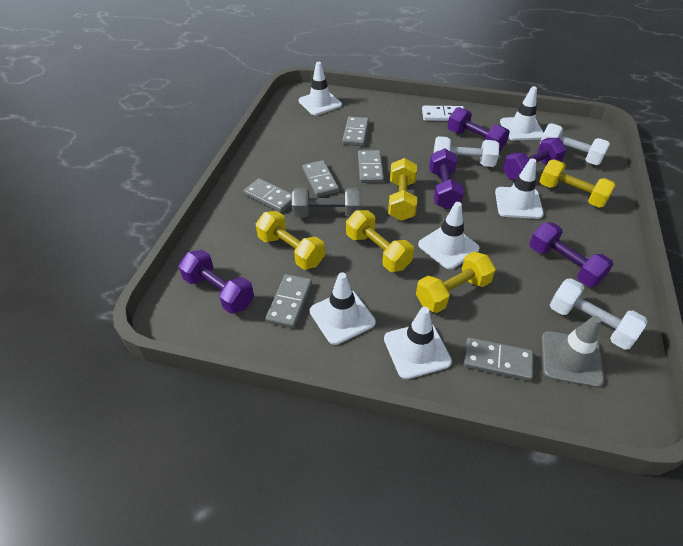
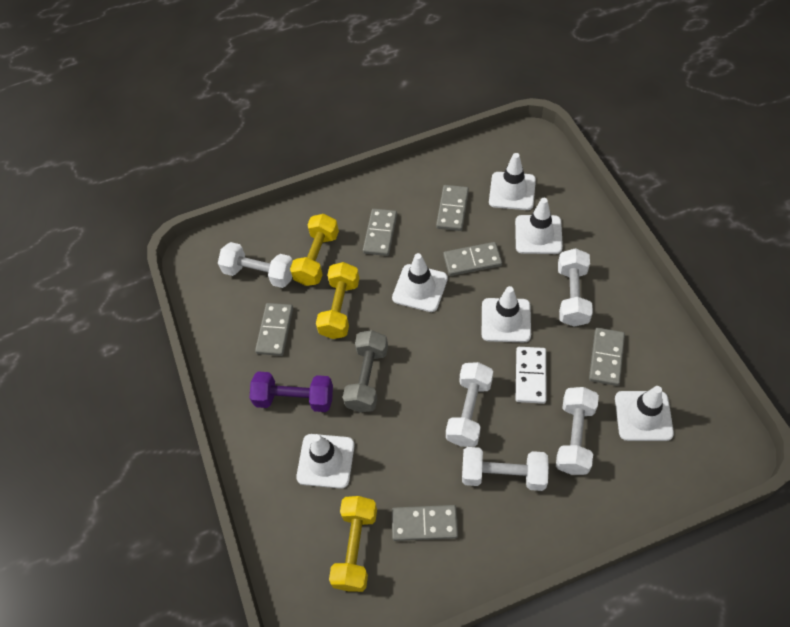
grey traffic cone: 1 -> 0
purple dumbbell: 5 -> 1
white dumbbell: 3 -> 5
yellow dumbbell: 5 -> 3

